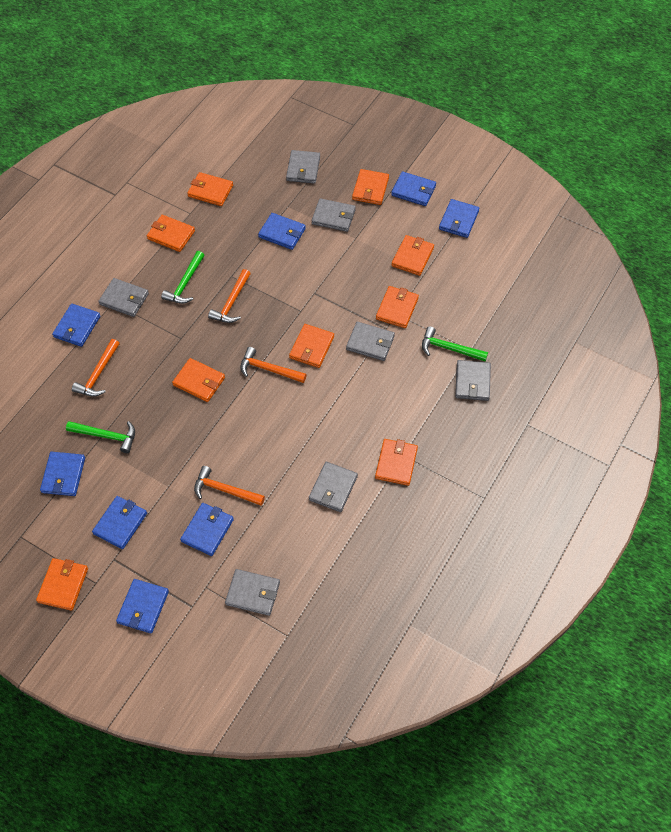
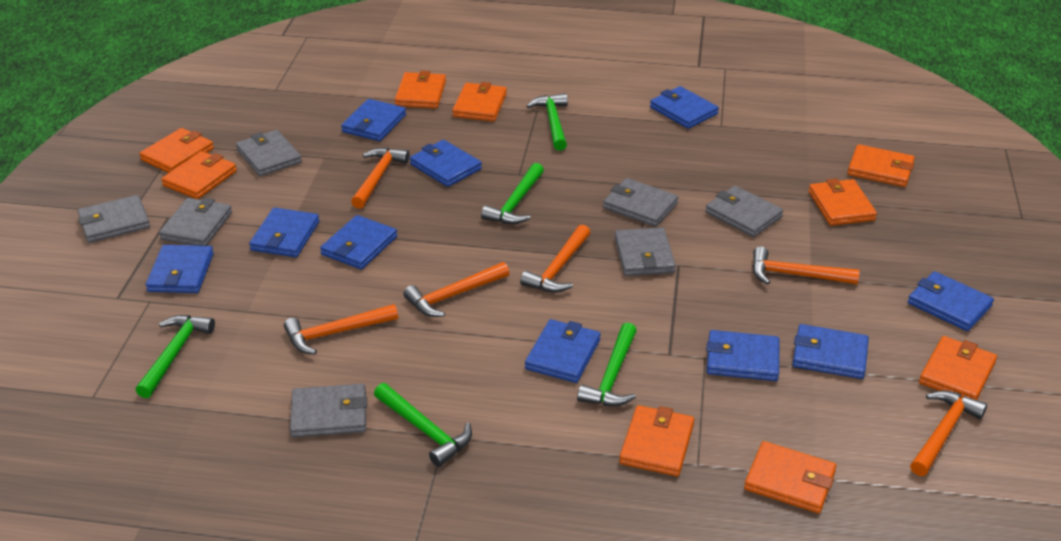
blue wallet: 8 -> 10
green hammer: 3 -> 5
orange hammer: 4 -> 6

